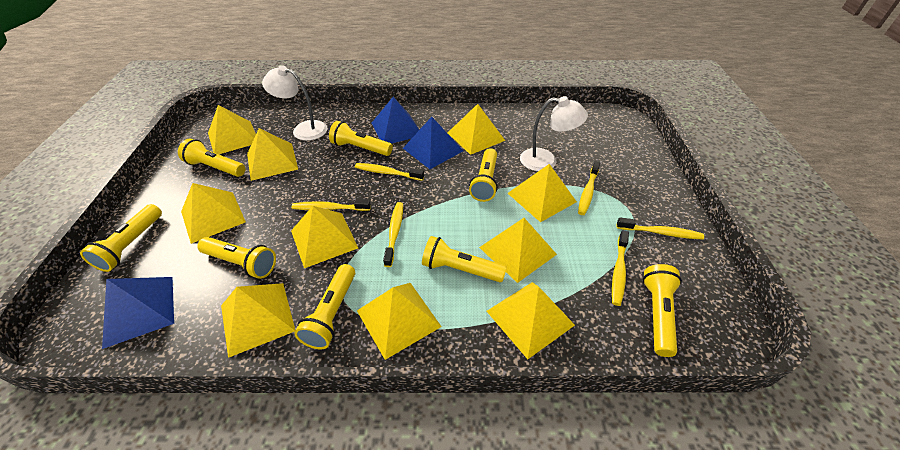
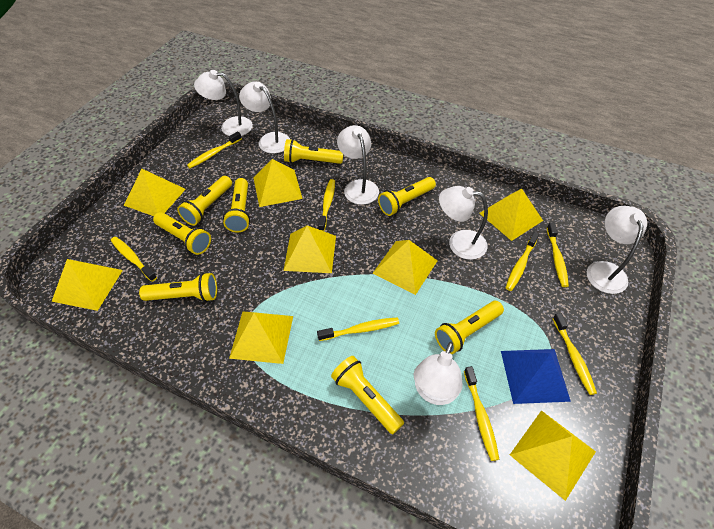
blue pyramid: 3 -> 1
white lamp: 2 -> 6
yellow pyramid: 10 -> 8
yellow toothbrush: 6 -> 8

